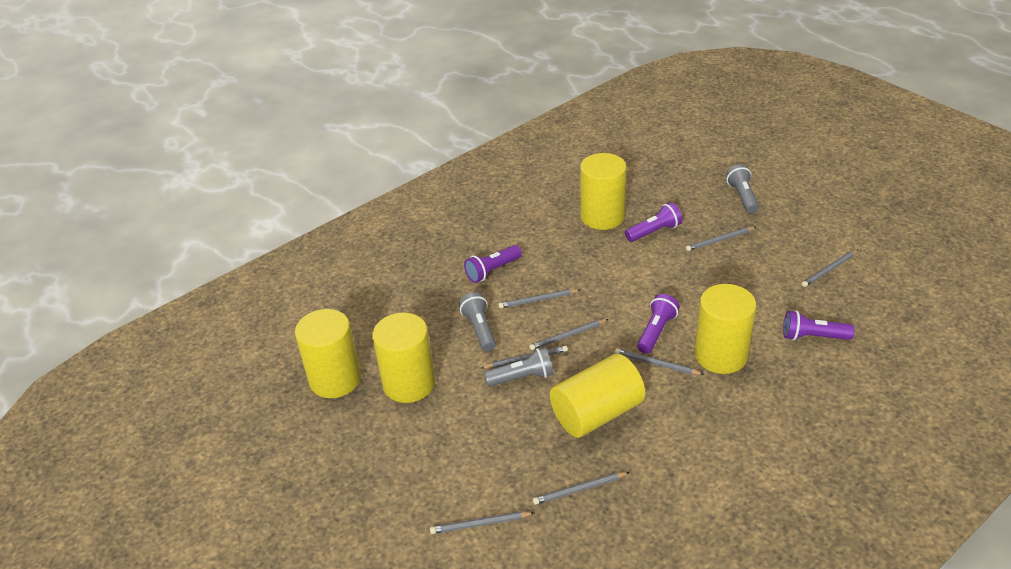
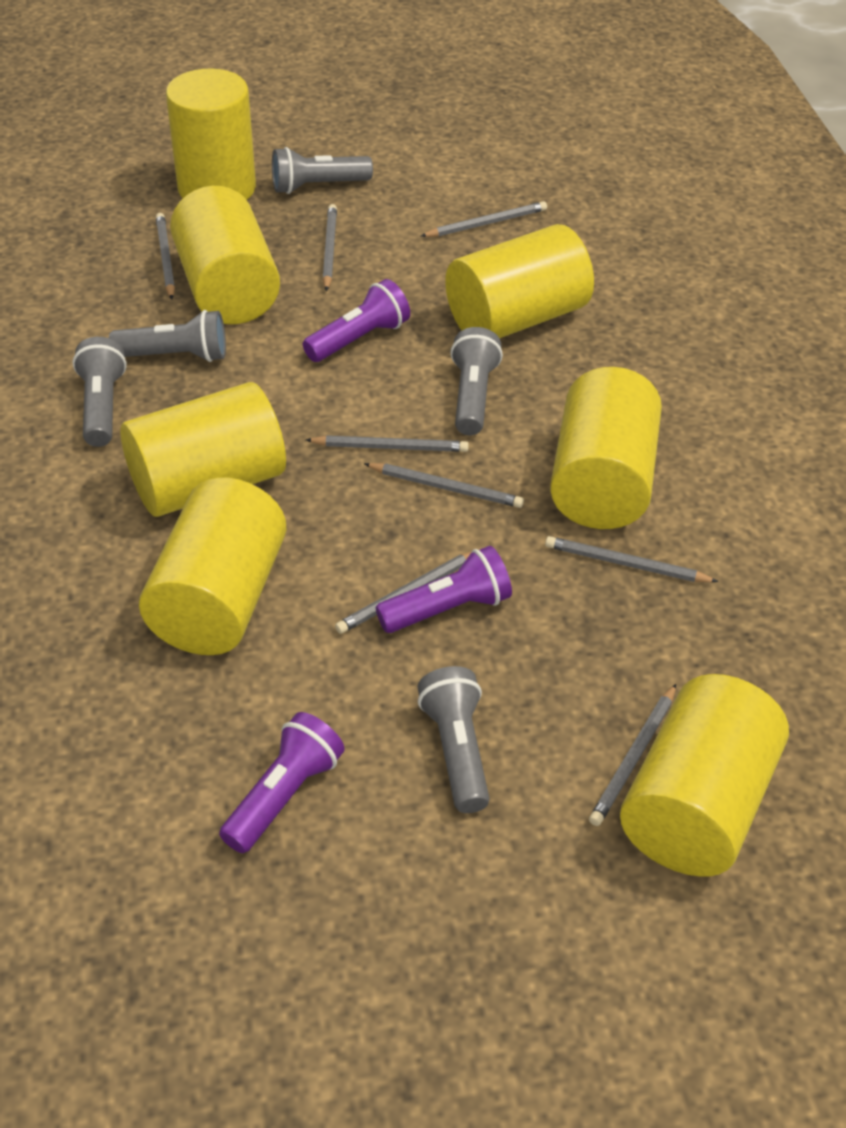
grey flashlight: 3 -> 5
purple flashlight: 4 -> 3
yellow cylinder: 5 -> 7

